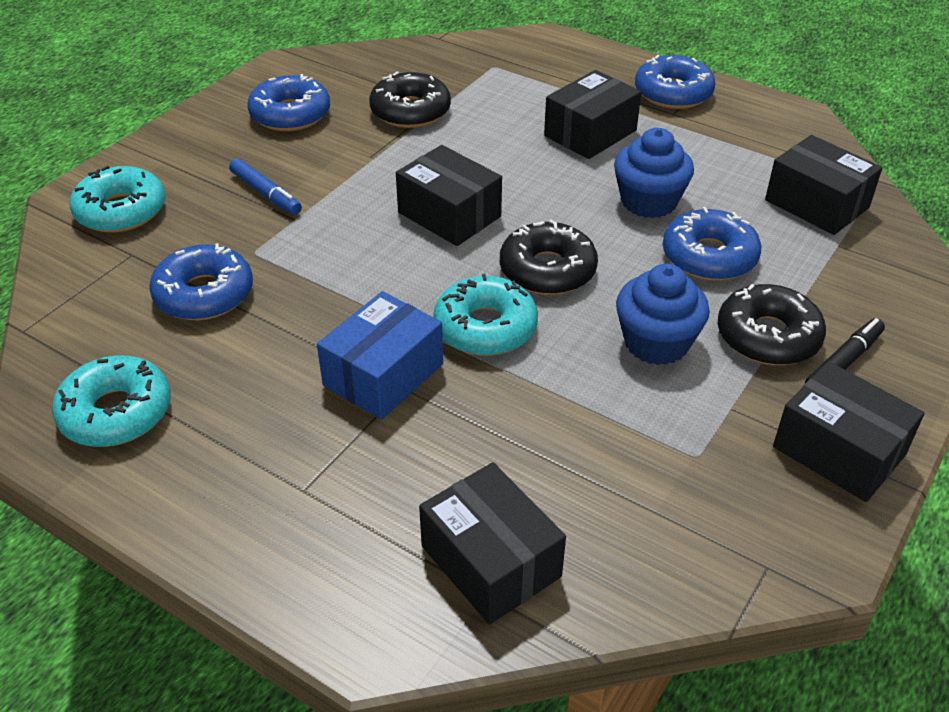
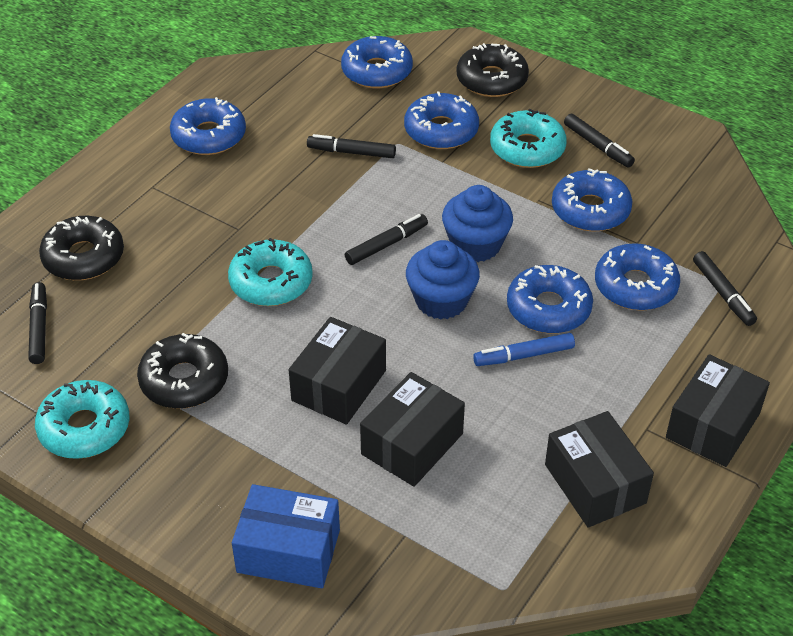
black box: 5 -> 4
black marker: 1 -> 5
blue donut: 4 -> 6

